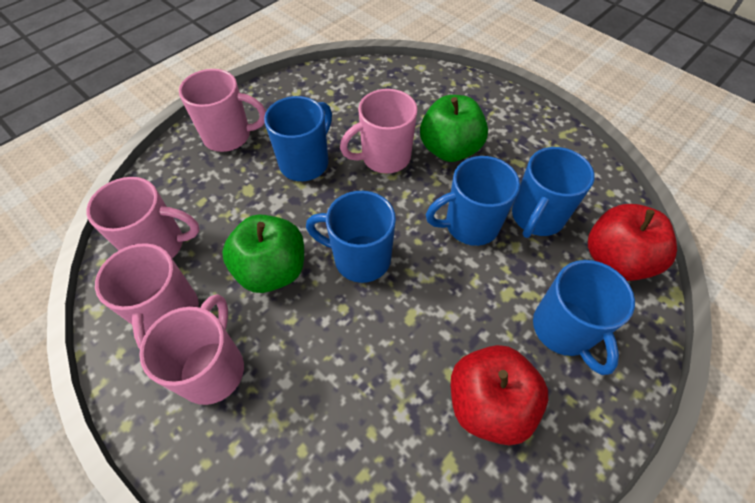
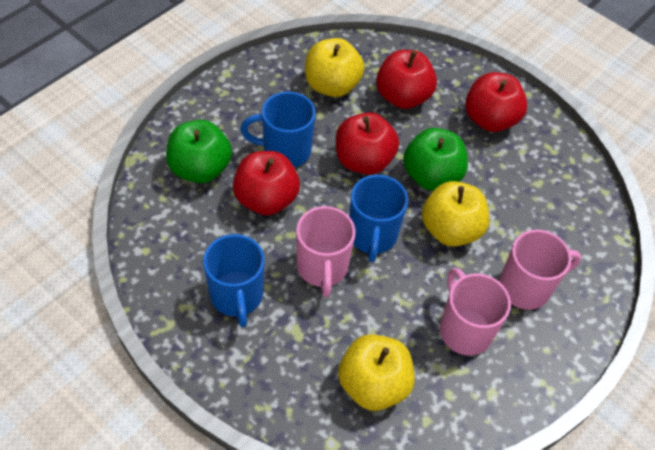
blue mug: 5 -> 3
pink mug: 5 -> 3
red apple: 2 -> 4
yellow apple: 0 -> 3

